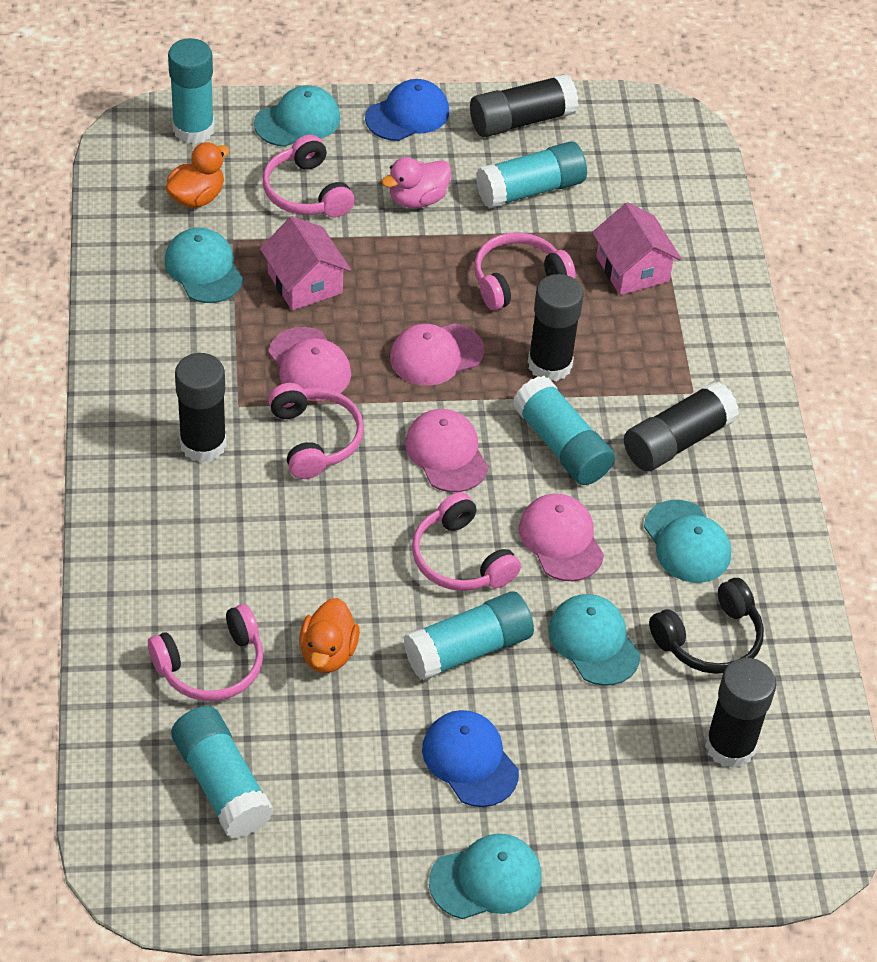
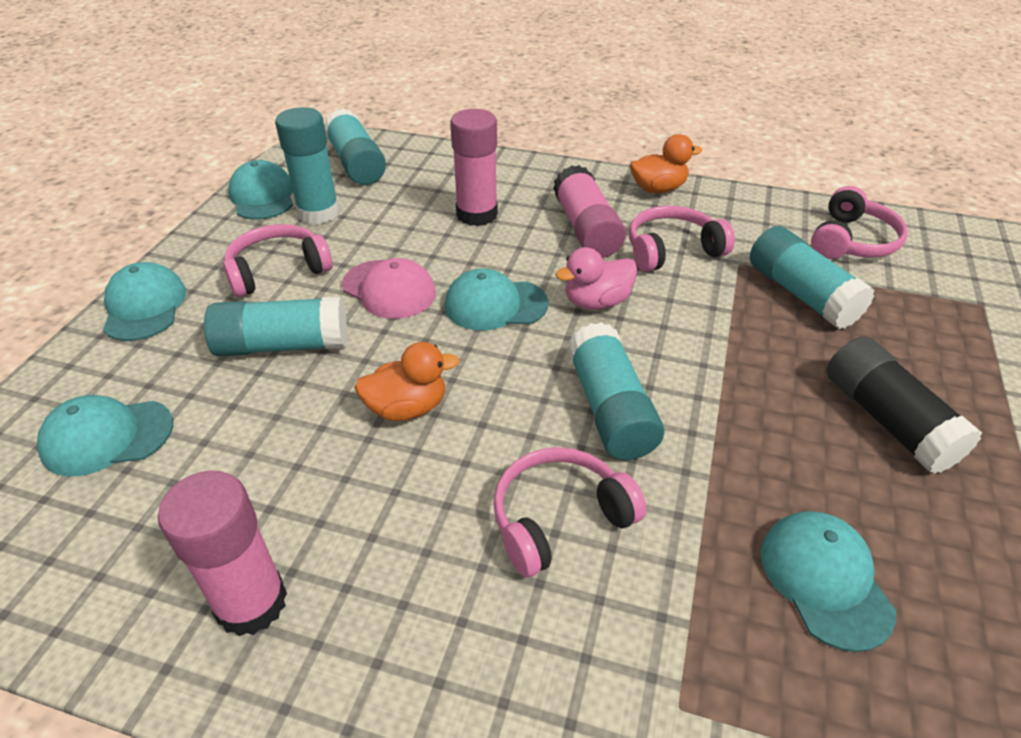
black glue stick: 5 -> 1
black headphones: 1 -> 0
blue cap: 2 -> 0
pink cap: 4 -> 1
pink glue stick: 0 -> 3
pink headphones: 5 -> 4
pink house: 2 -> 0

